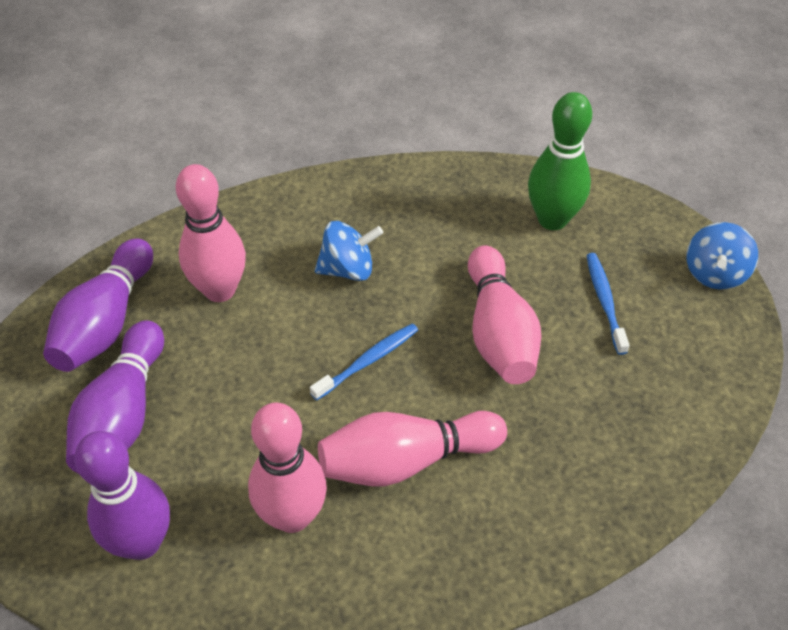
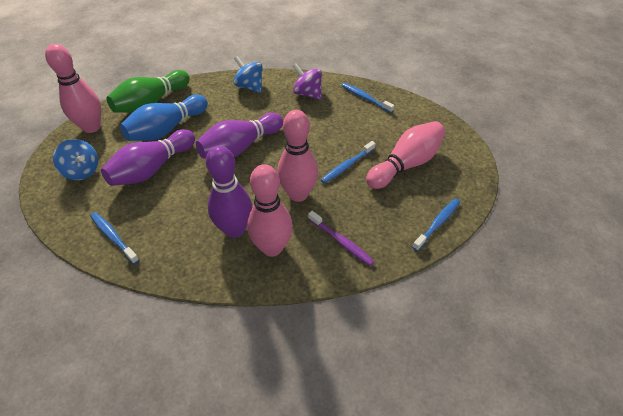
blue bowling pin: 0 -> 1
blue toothbrush: 2 -> 4
purple spinning top: 0 -> 1
purple toothbrush: 0 -> 1

